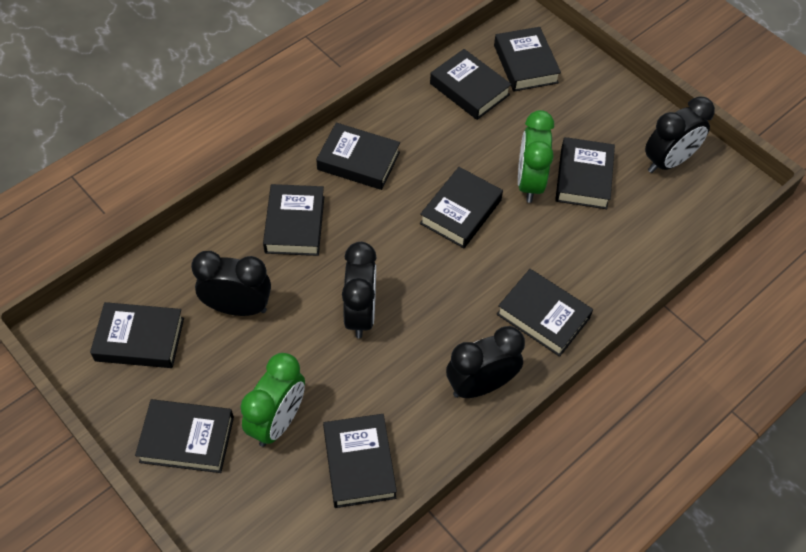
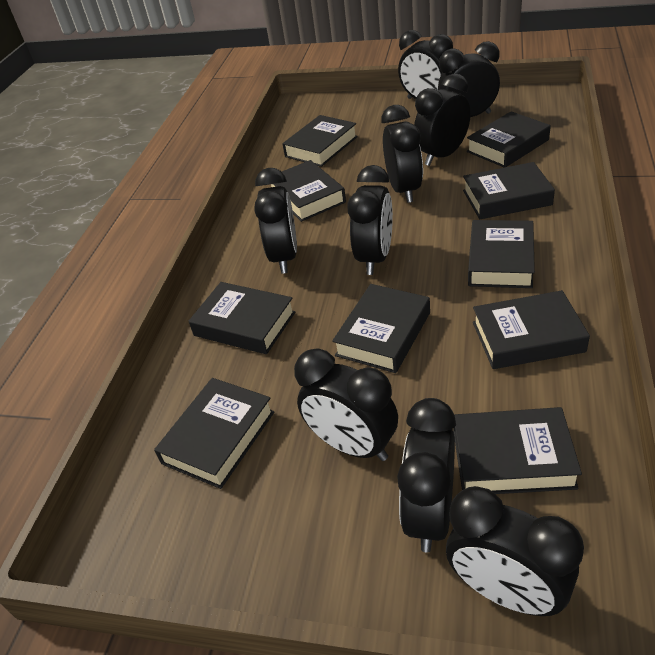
black clock: 4 -> 9
green clock: 2 -> 0

